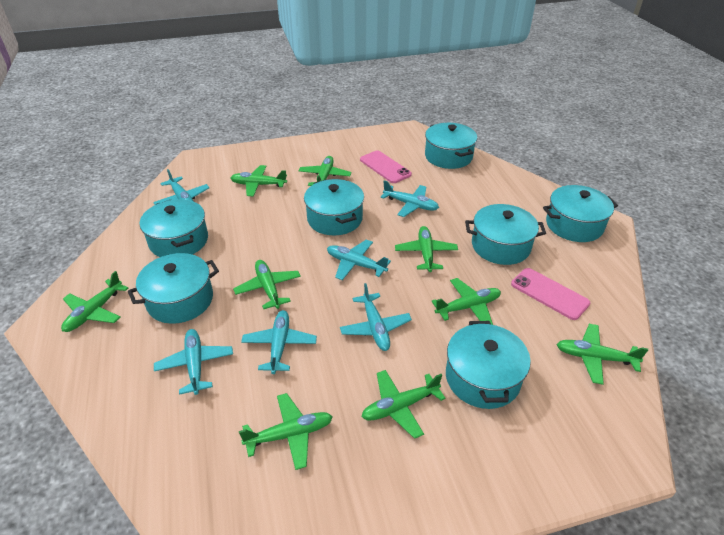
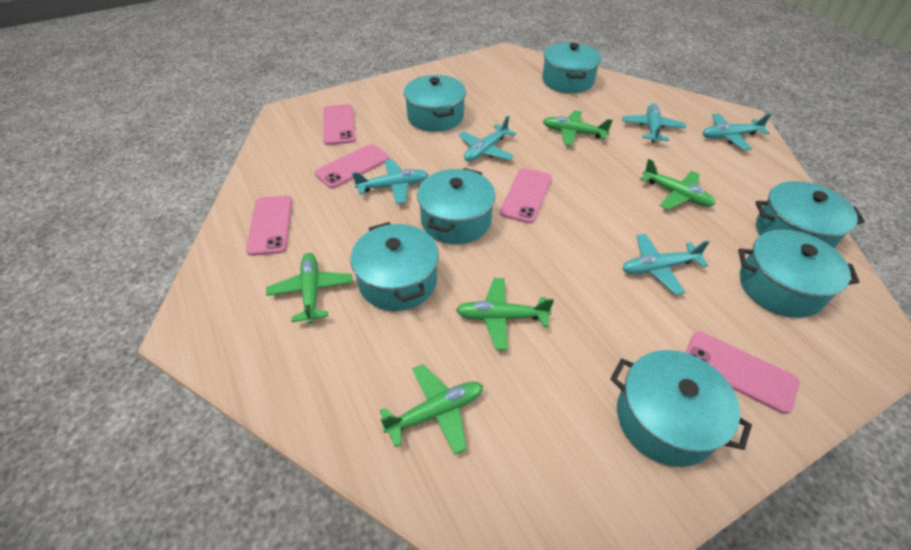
green plane: 9 -> 5
pink phone: 2 -> 5
turquoise plane: 6 -> 5

